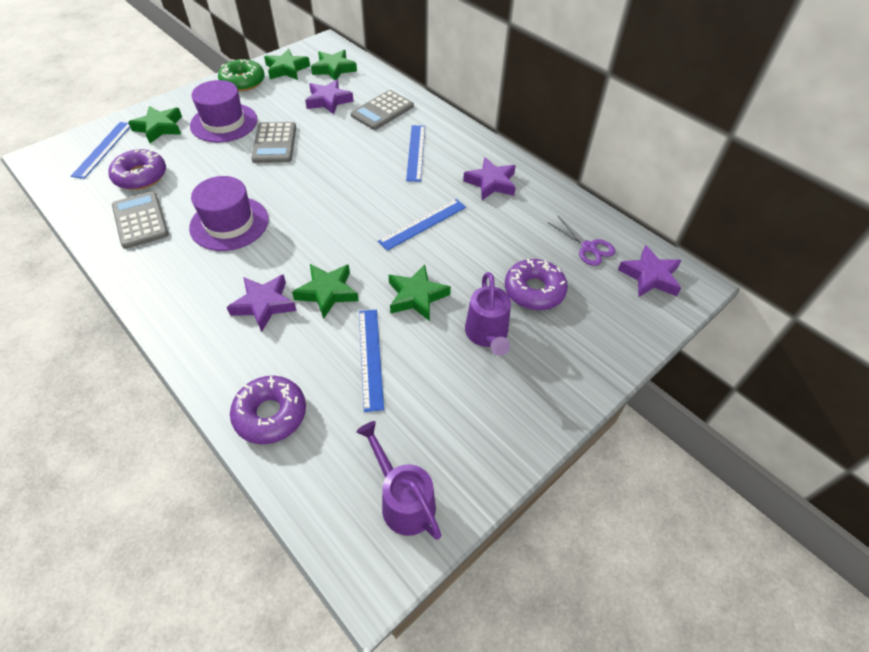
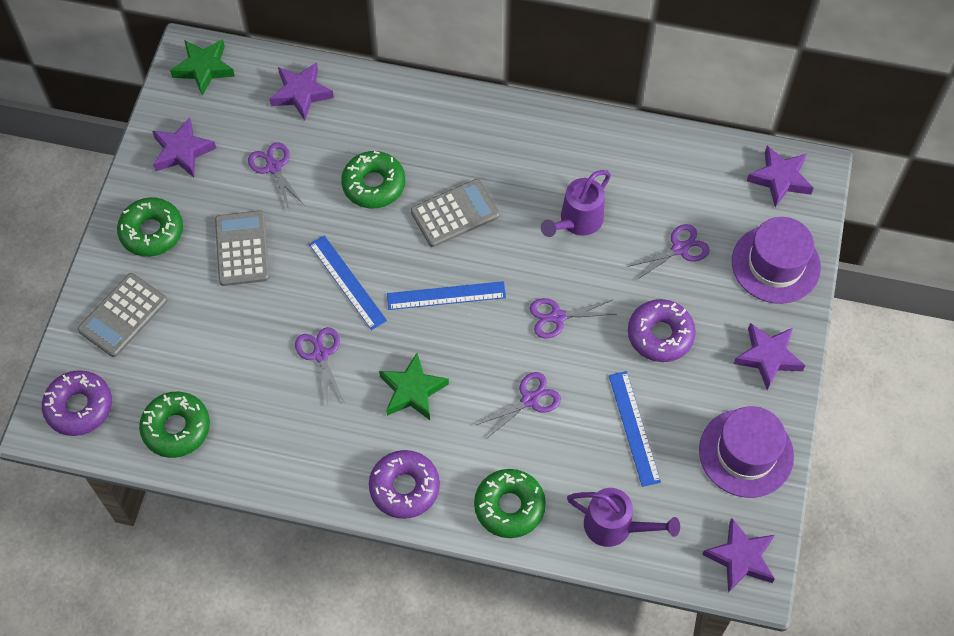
blue ruler: 4 -> 3
green donut: 1 -> 4
green star: 5 -> 2
purple scissors: 1 -> 5
purple star: 4 -> 5

